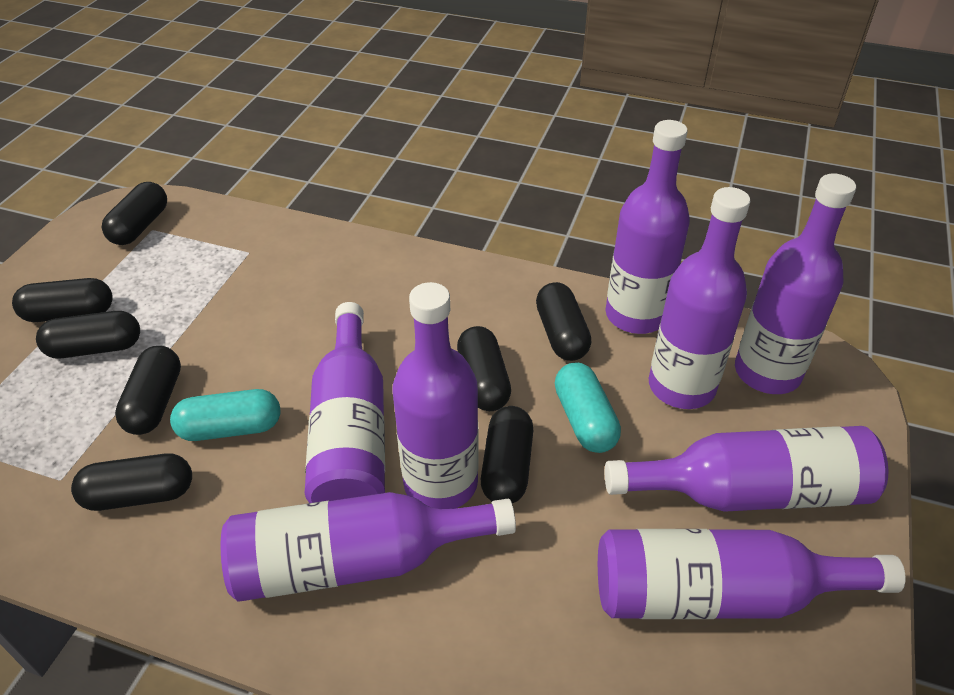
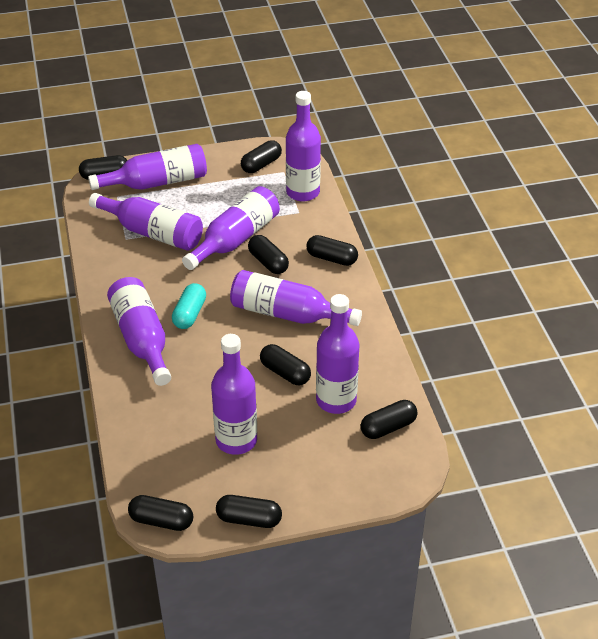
turquoise capsule: 2 -> 1

